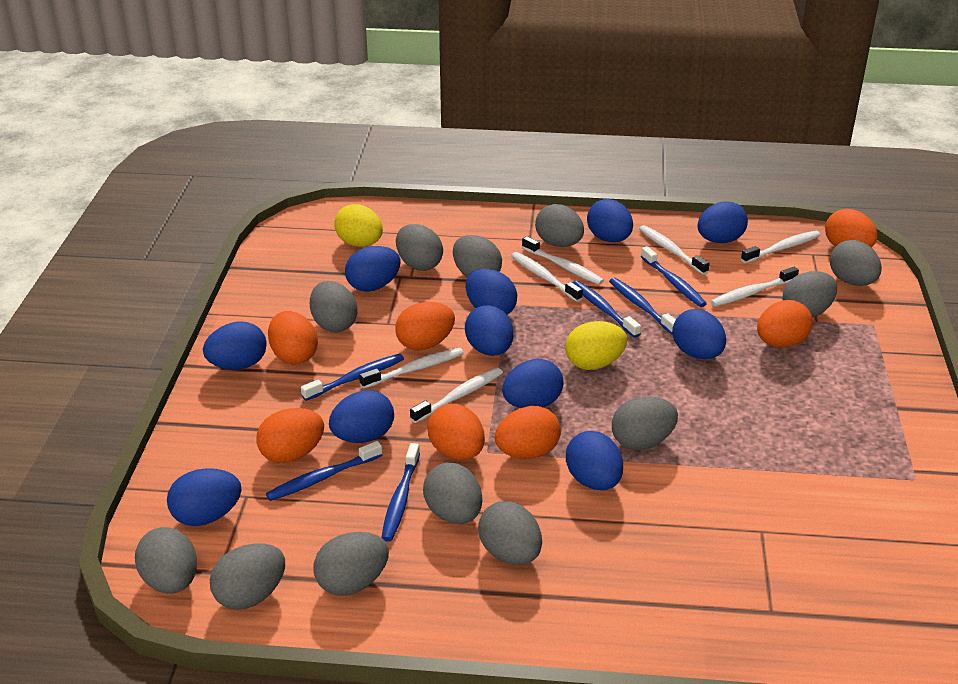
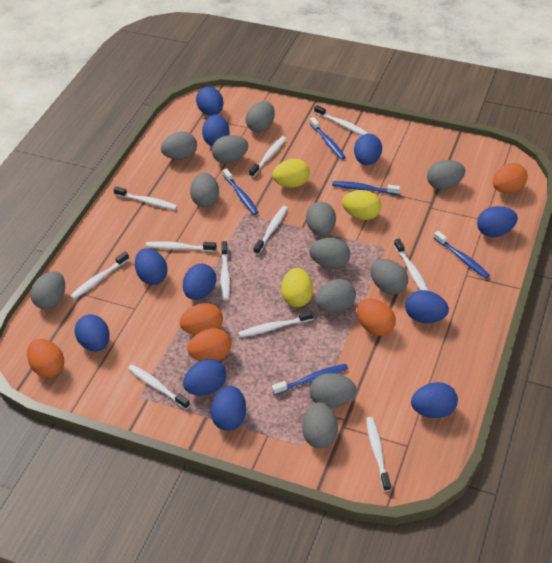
blue toothbrush: 6 -> 5
orange egg: 7 -> 5
white toothbrush: 7 -> 11
yellow egg: 2 -> 3

